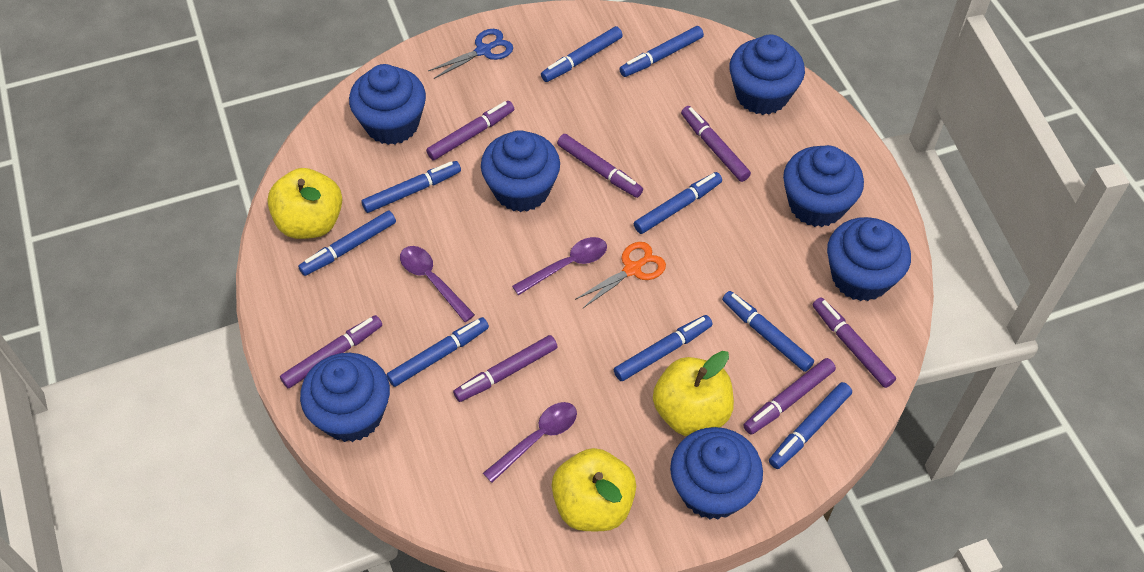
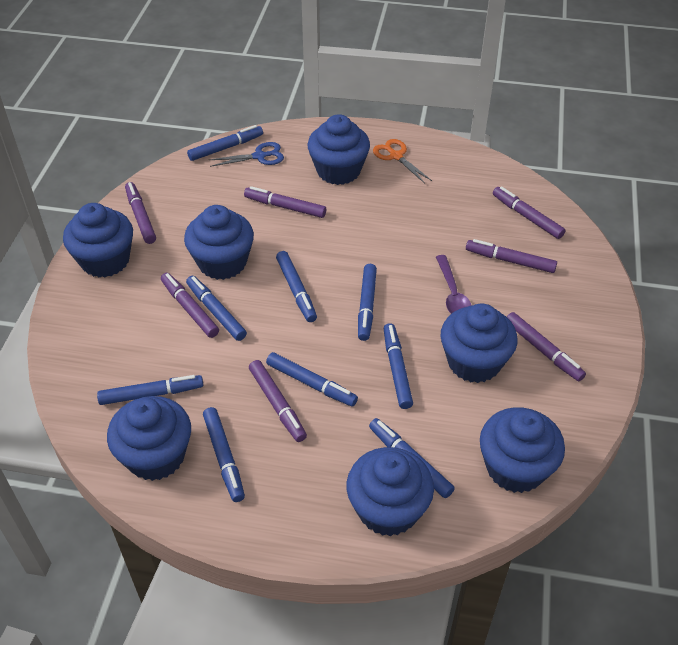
purple spoon: 3 -> 1
yellow apple: 3 -> 0

